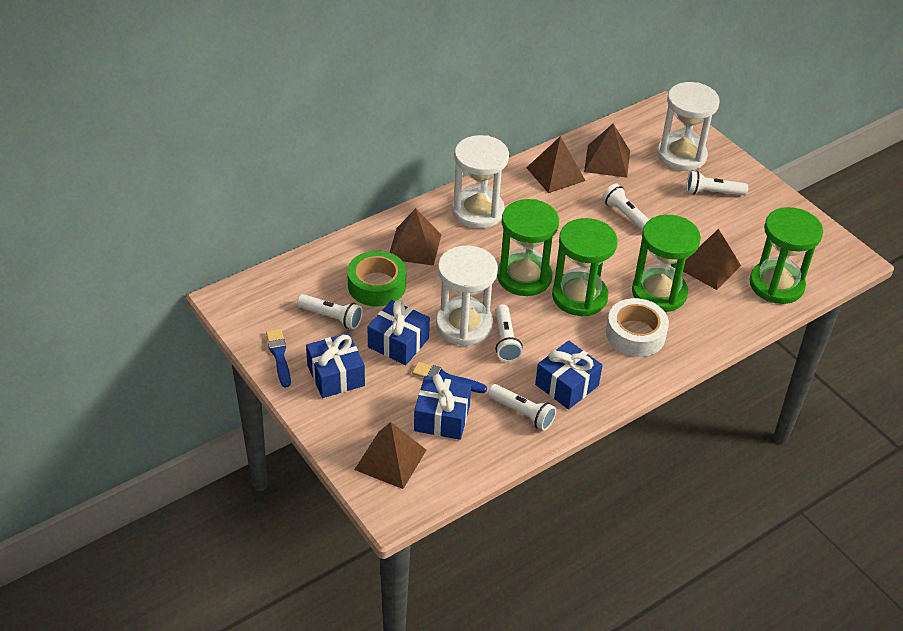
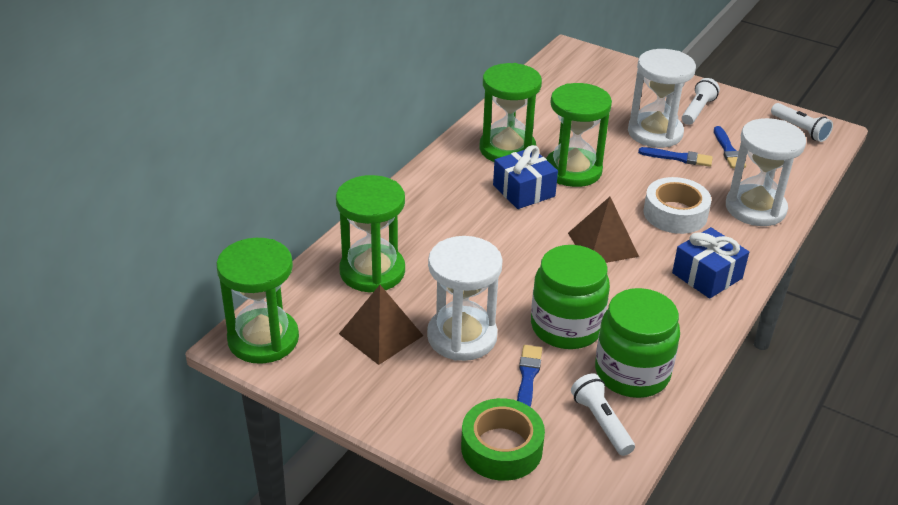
blue brush: 2 -> 3
blue gift: 4 -> 2
brown pyramid: 5 -> 2
green jar: 0 -> 2
white flashlight: 5 -> 3

